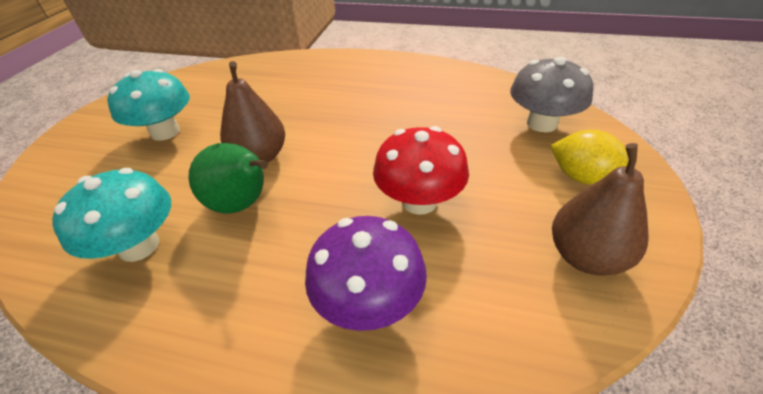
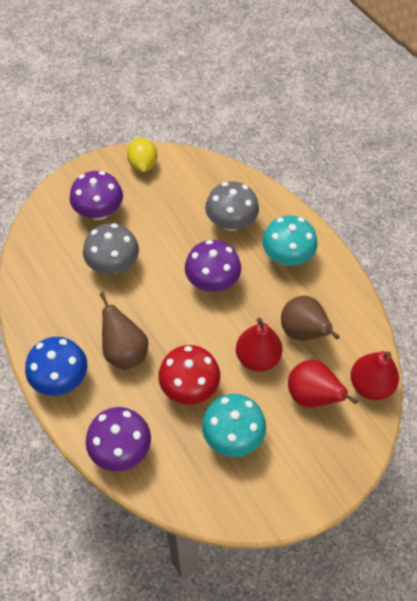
blue mushroom: 0 -> 1
green pear: 1 -> 0
grey mushroom: 1 -> 2
purple mushroom: 1 -> 3
red pear: 0 -> 3

